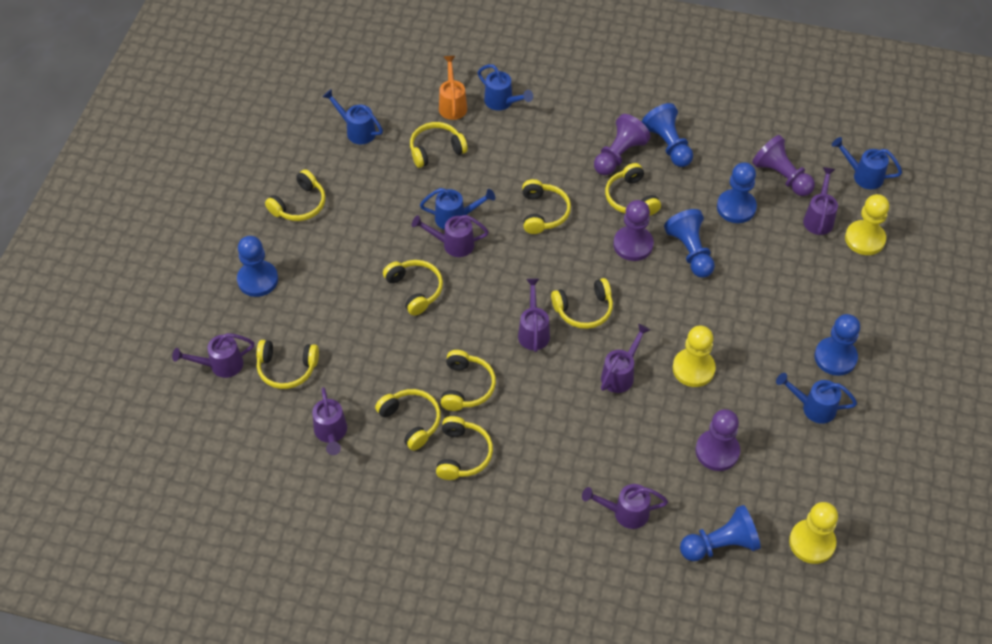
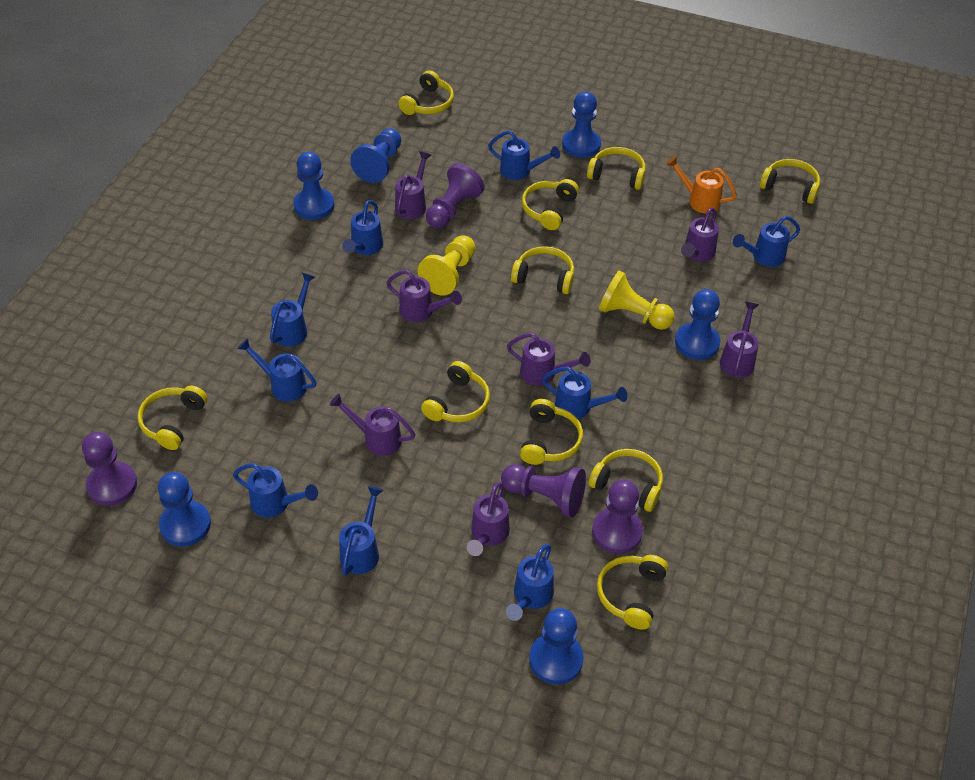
blue watering can: 5 -> 9
yellow pawn: 3 -> 2

